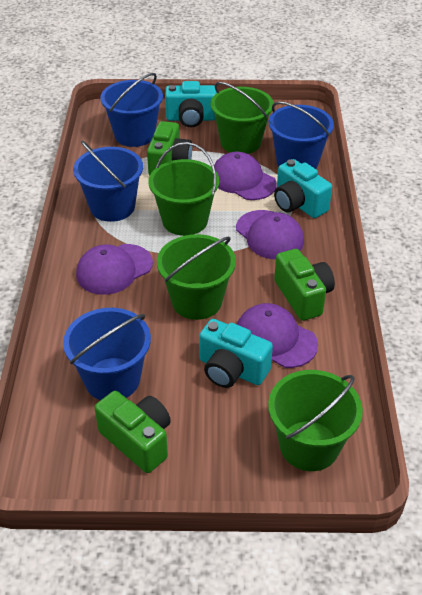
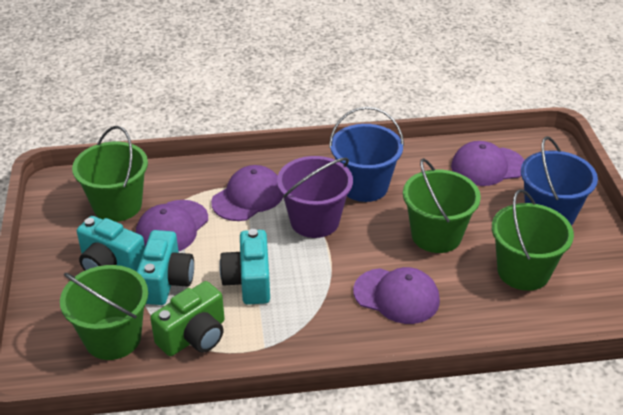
blue bucket: 4 -> 2
green camera: 3 -> 1
purple bucket: 0 -> 1

